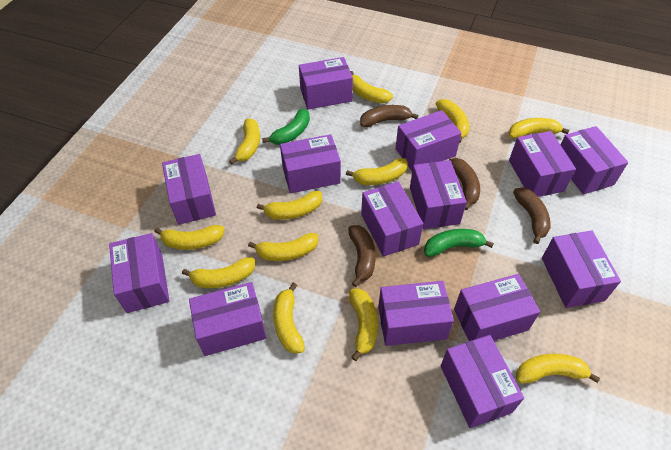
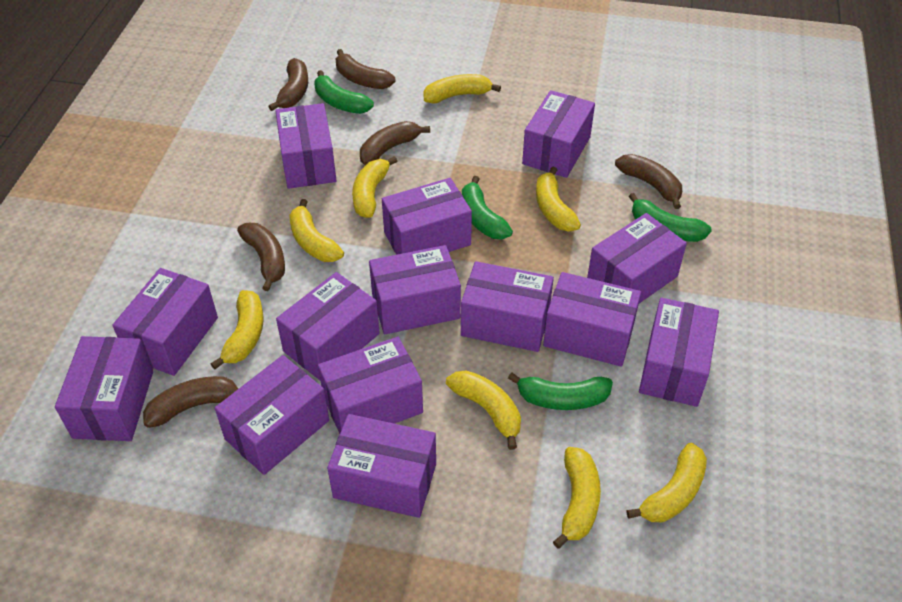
brown banana: 4 -> 6
green banana: 2 -> 4
yellow banana: 12 -> 8

